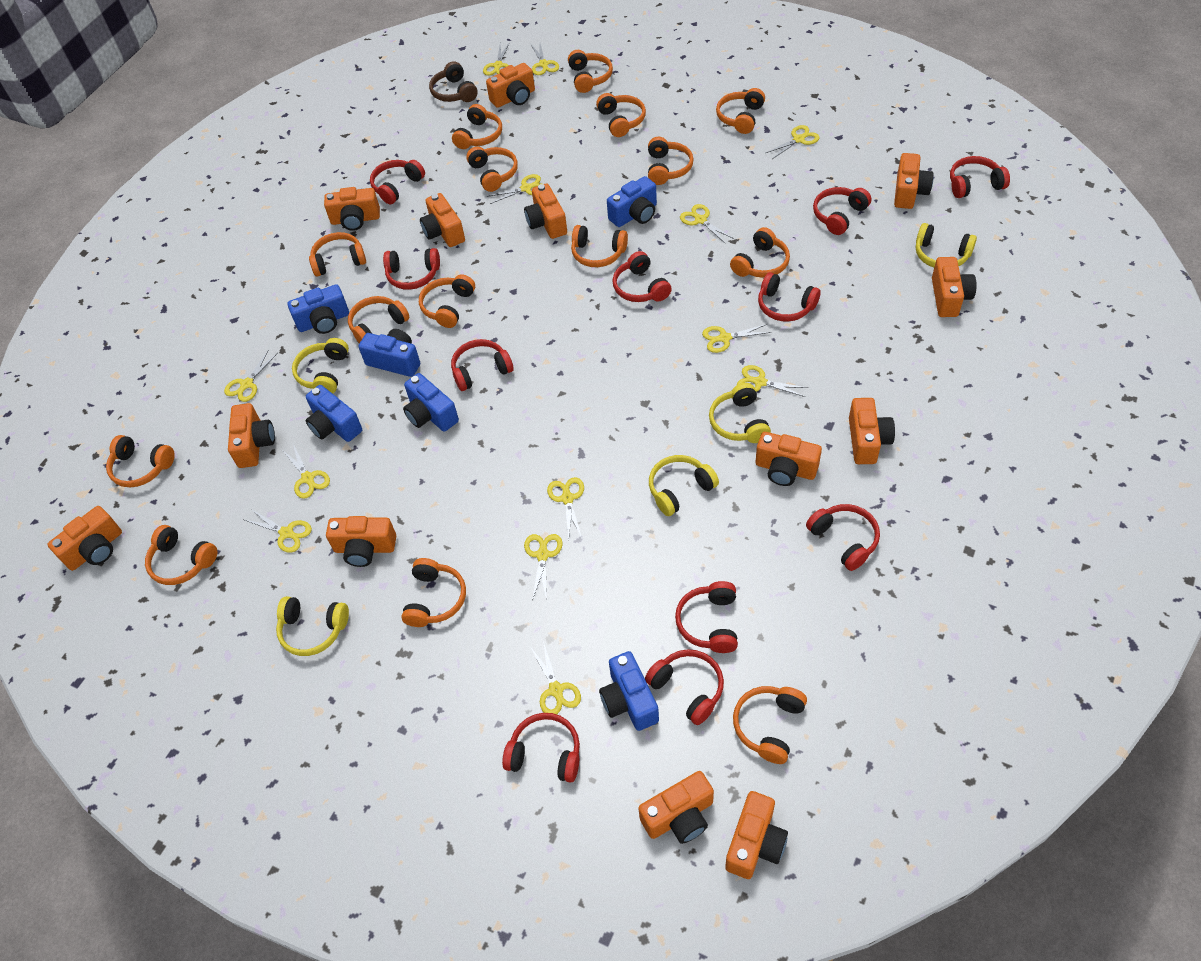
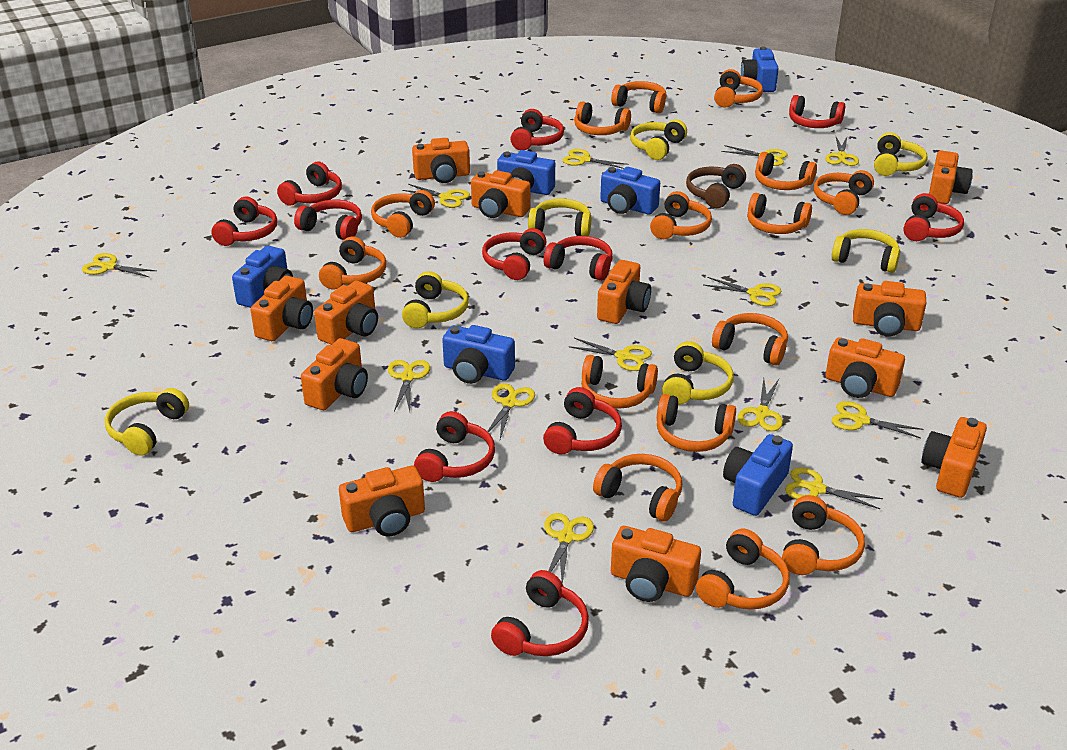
orange camera: 13 -> 12
yellow headphones: 5 -> 7

